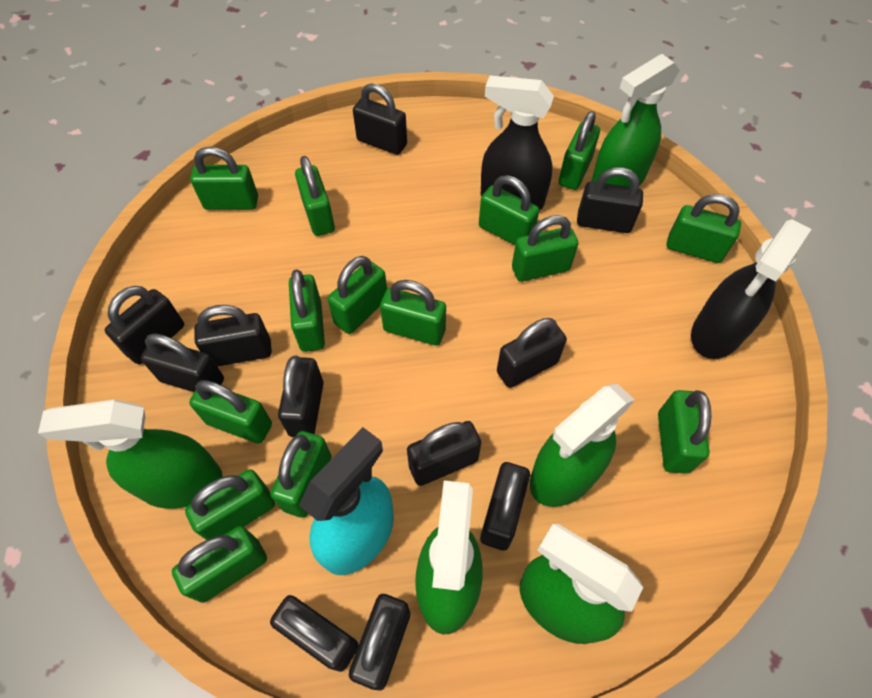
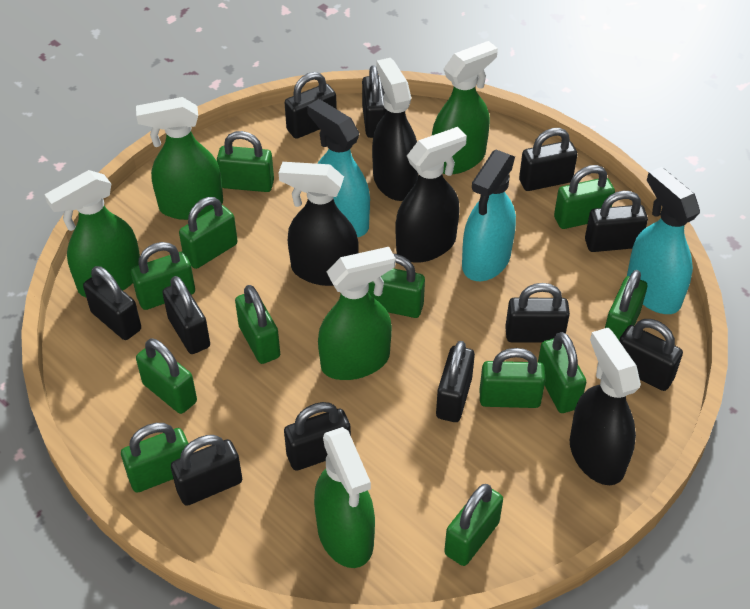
black spray bottle: 2 -> 4
green padlock: 14 -> 12
turquoise spray bottle: 1 -> 3

